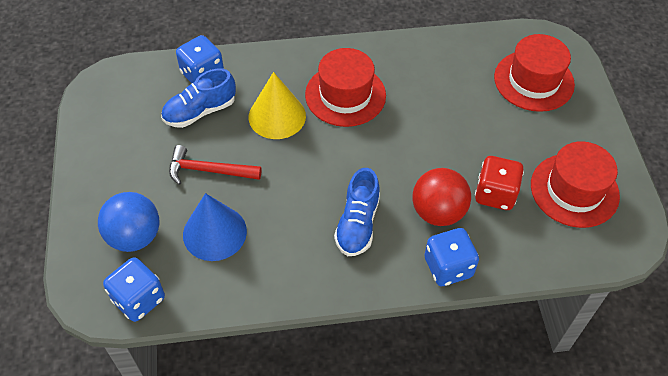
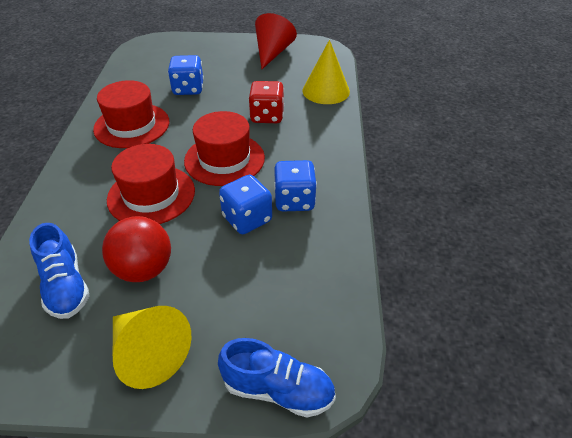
blue ball: 1 -> 0
blue cone: 1 -> 0
red cone: 0 -> 1
red hammer: 1 -> 0
yellow cone: 1 -> 2

